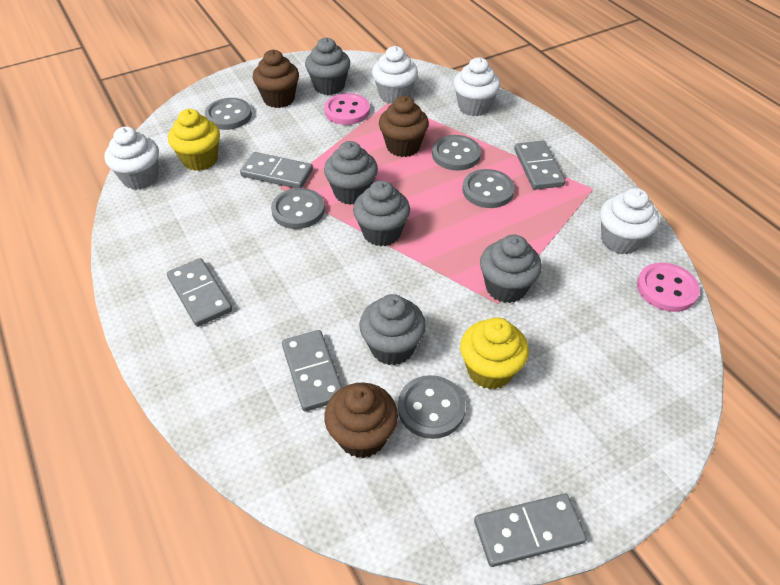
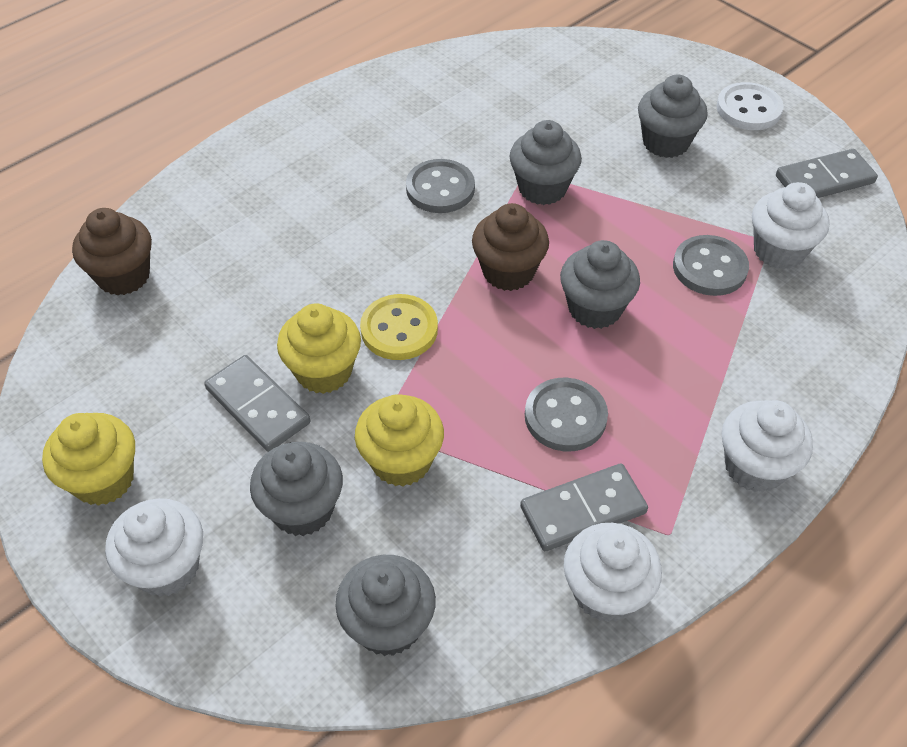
brown cupcake: 3 -> 2
grey button: 5 -> 3
grey domino: 5 -> 3
pink button: 2 -> 0
white button: 0 -> 1
yellow button: 0 -> 1
yellow cupcake: 2 -> 3

